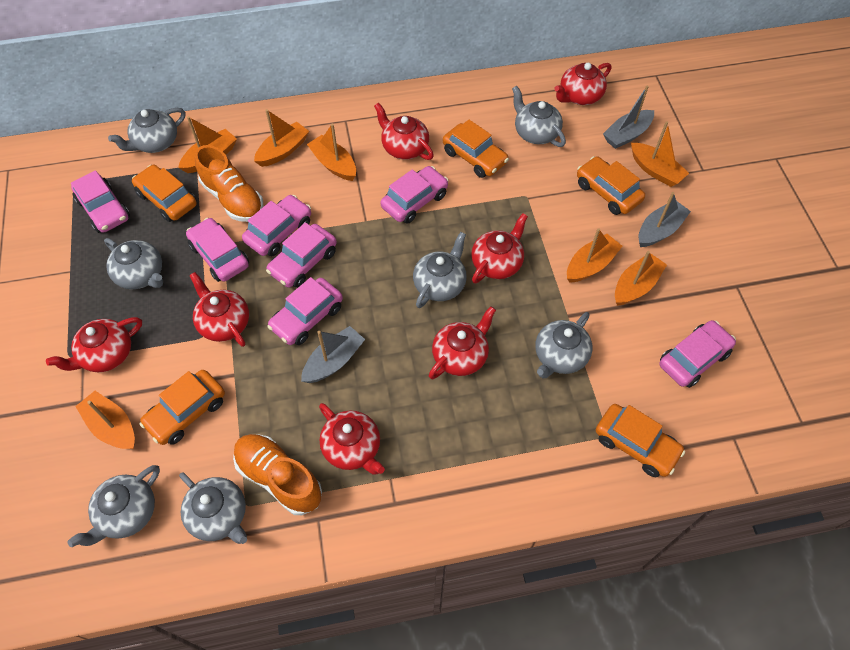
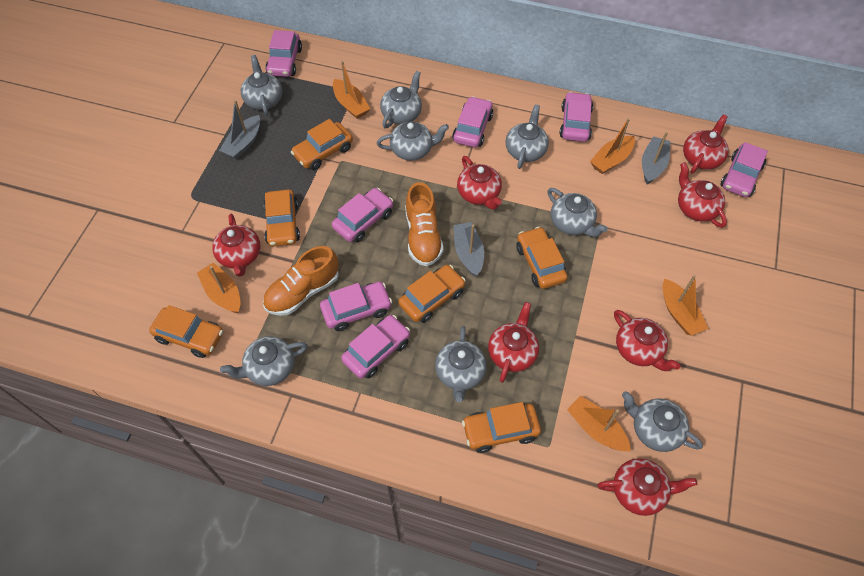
grey teapot: 7 -> 8
orange boat: 7 -> 5
orange car: 5 -> 6

